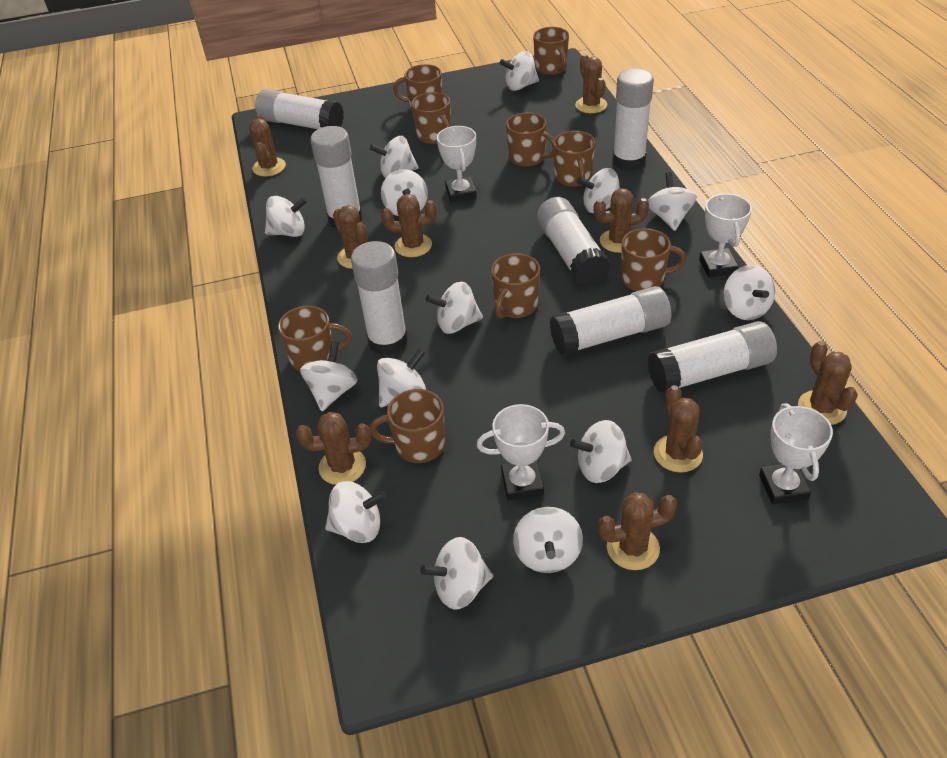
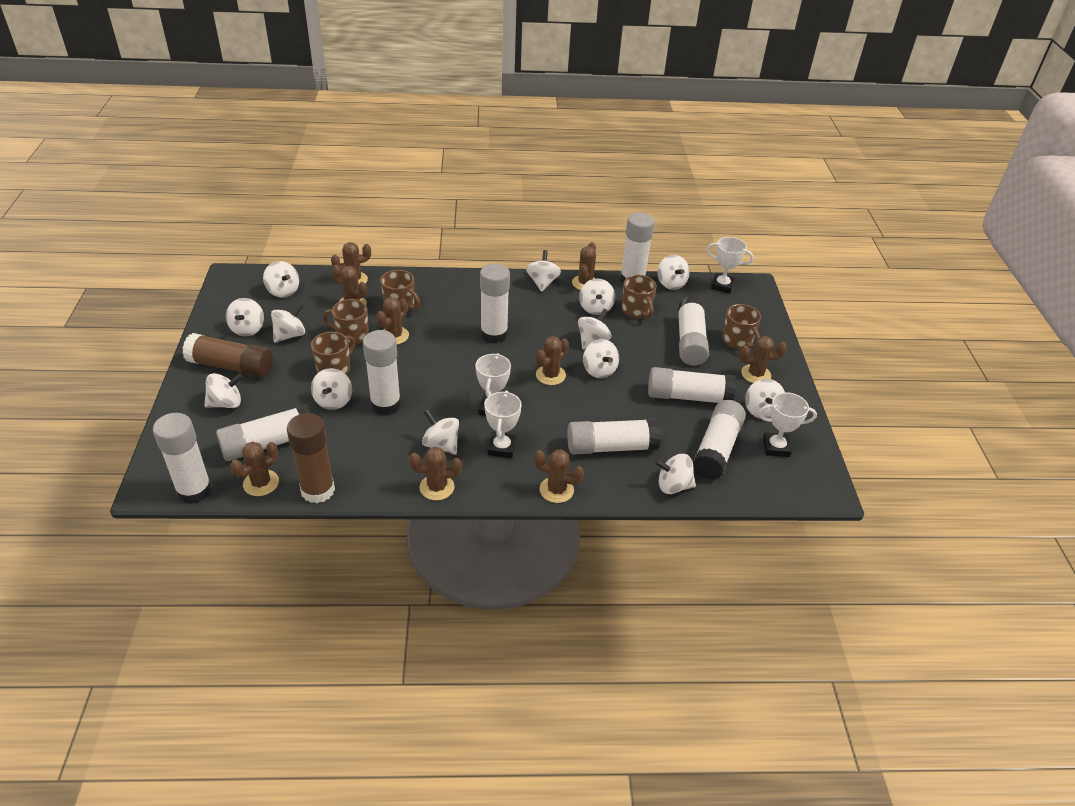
brown glue stick: 0 -> 2
brown mug: 9 -> 5
white glue stick: 7 -> 9
white spinning top: 14 -> 13

